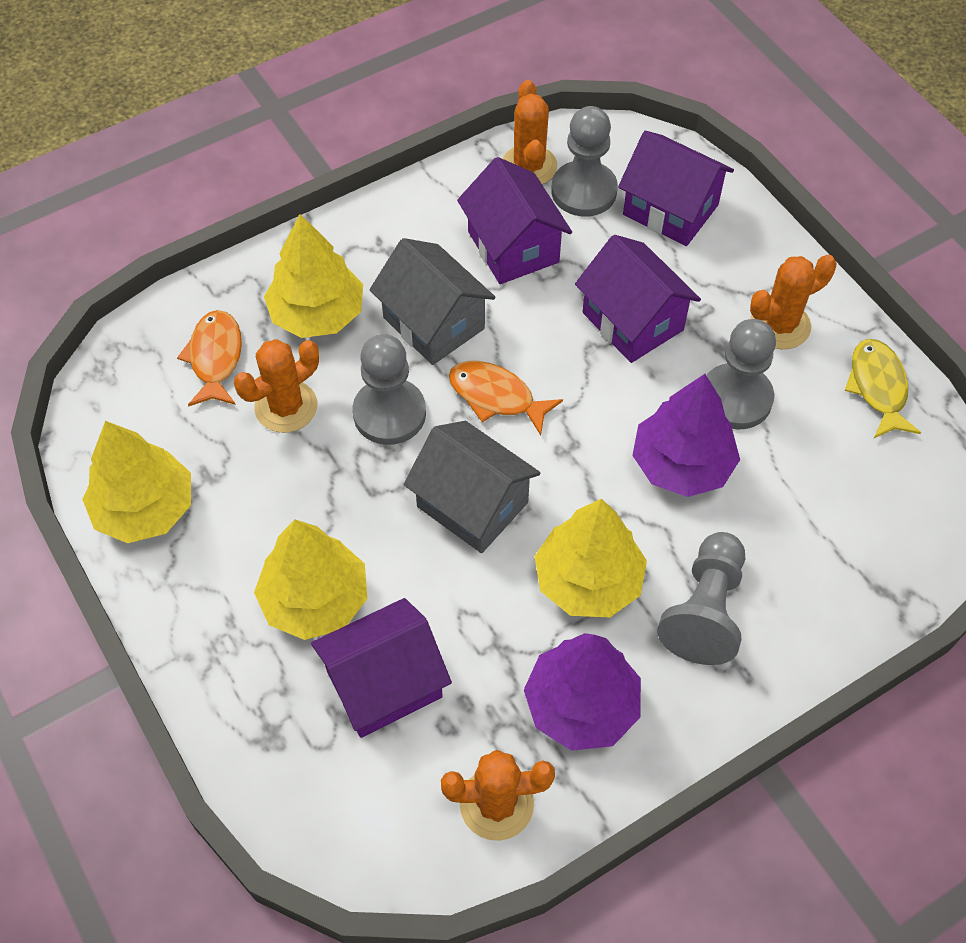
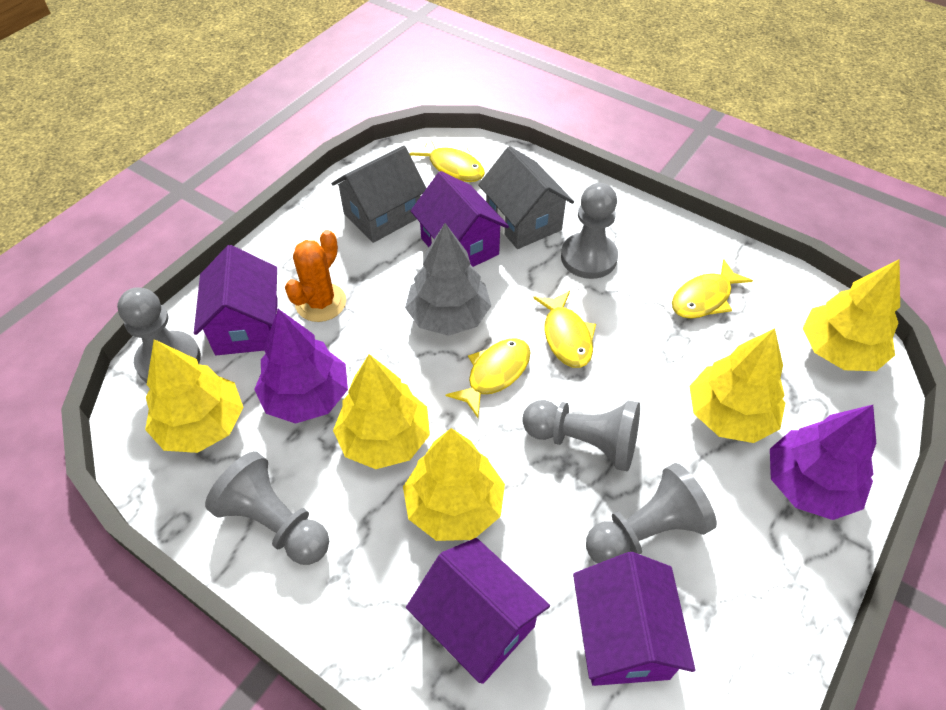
grey pawn: 4 -> 5
grey tree: 0 -> 1
orange cactus: 4 -> 1
orange fish: 2 -> 0
yellow fish: 1 -> 4
yellow tree: 4 -> 5

